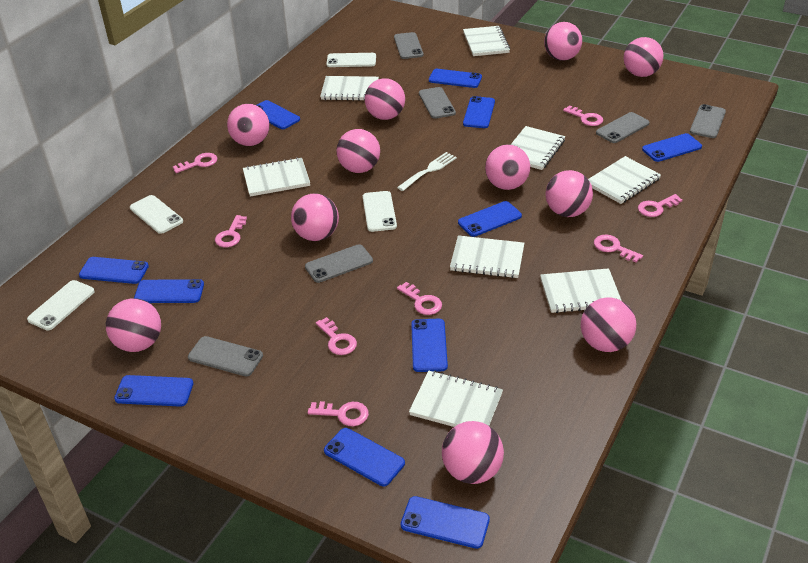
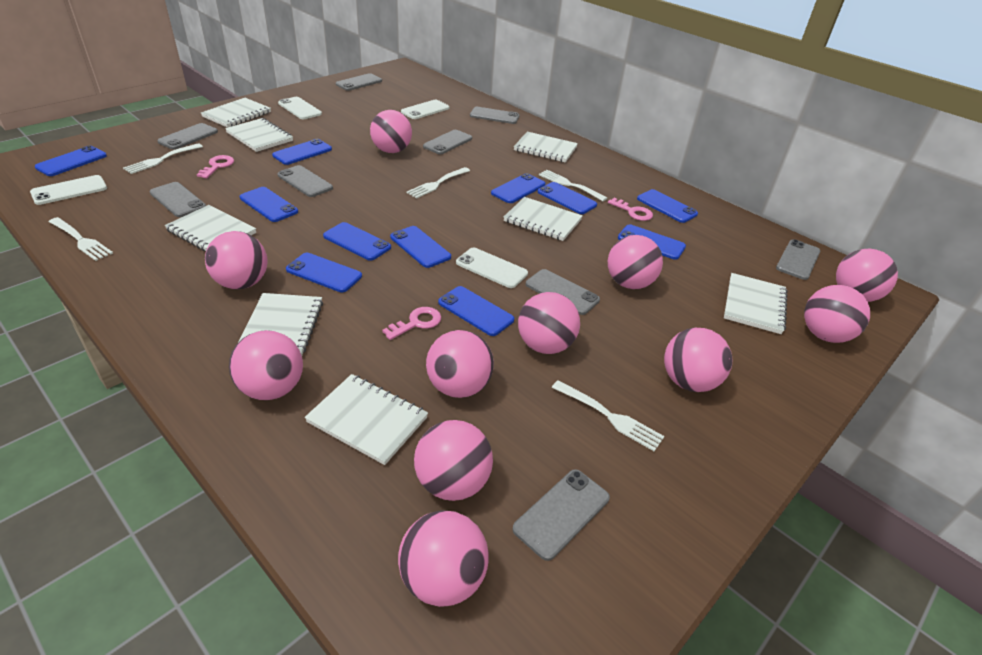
grey phone: 6 -> 9
pink key: 8 -> 3
white fork: 1 -> 5

